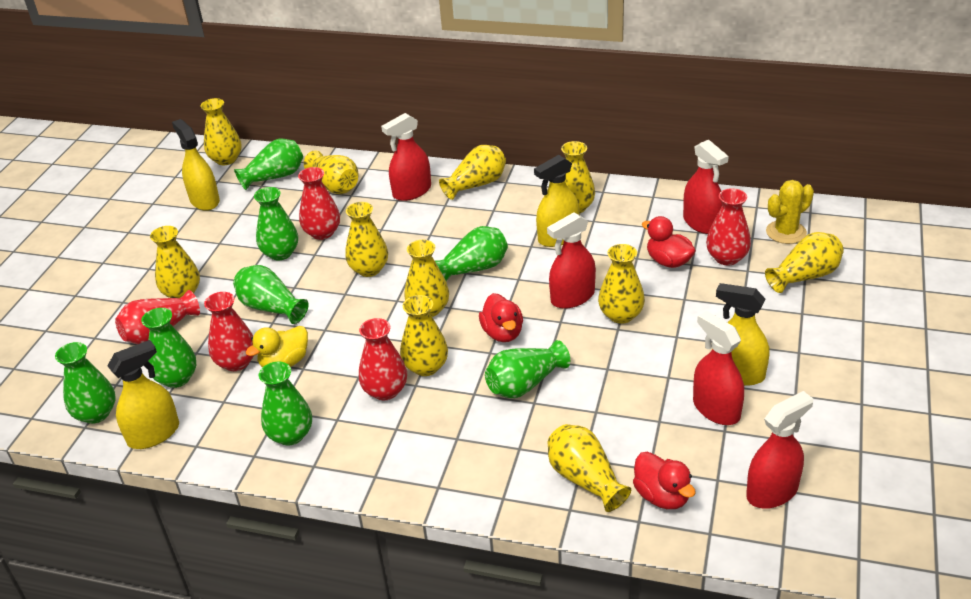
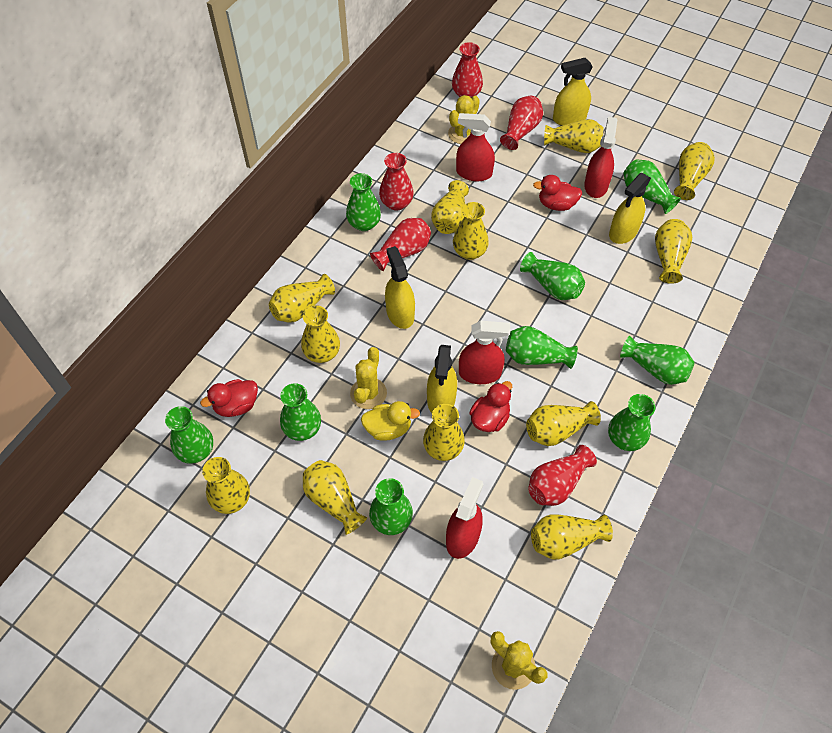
green vase: 8 -> 9
red spray bottle: 5 -> 4
yellow cactus: 1 -> 3
yellow vase: 11 -> 12

